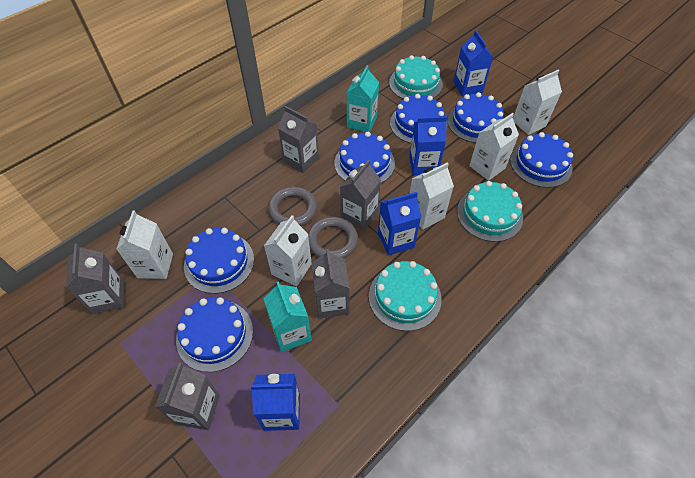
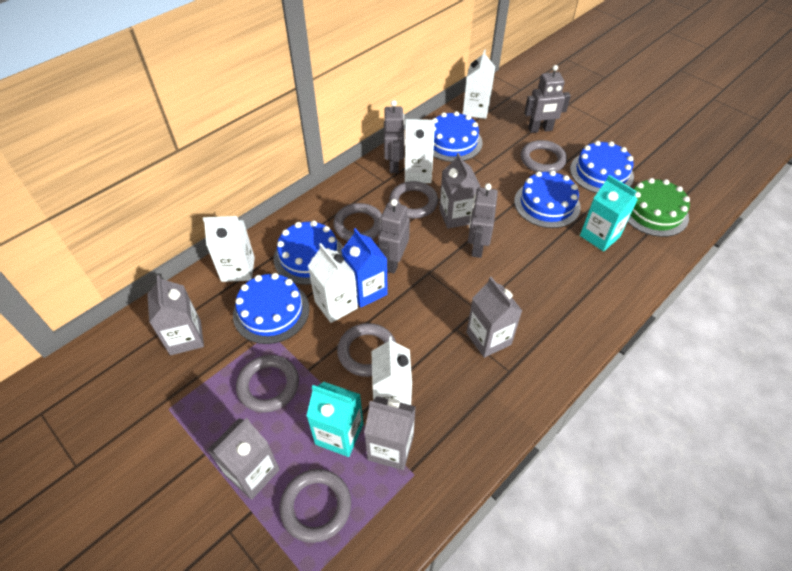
blue cake: 6 -> 5
blue carton: 4 -> 1
green cake: 0 -> 1
grey ring: 2 -> 6
grey robot: 0 -> 4
turquoise cake: 3 -> 0

